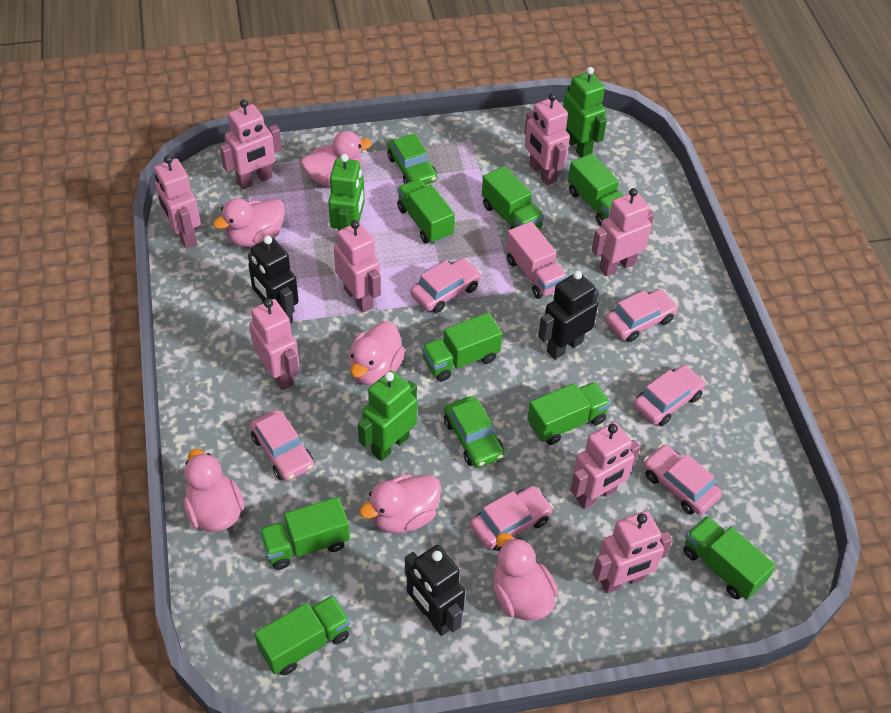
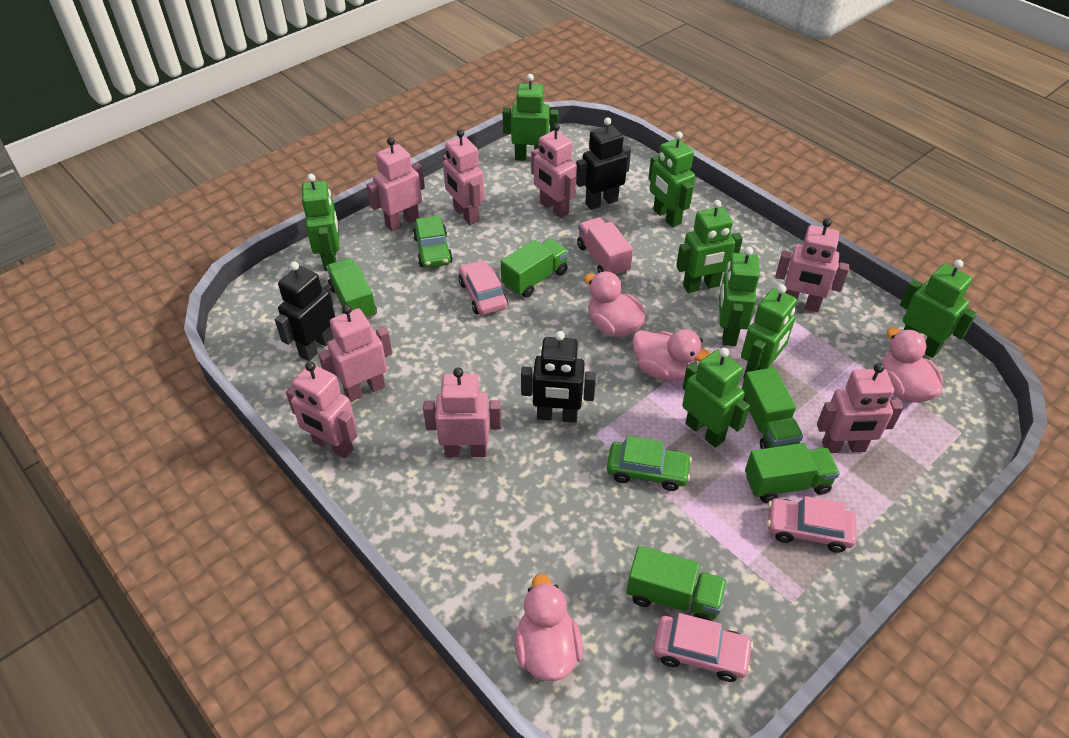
green robot: 3 -> 8
green truck: 8 -> 5
pink car: 6 -> 3
pink duck: 6 -> 4

